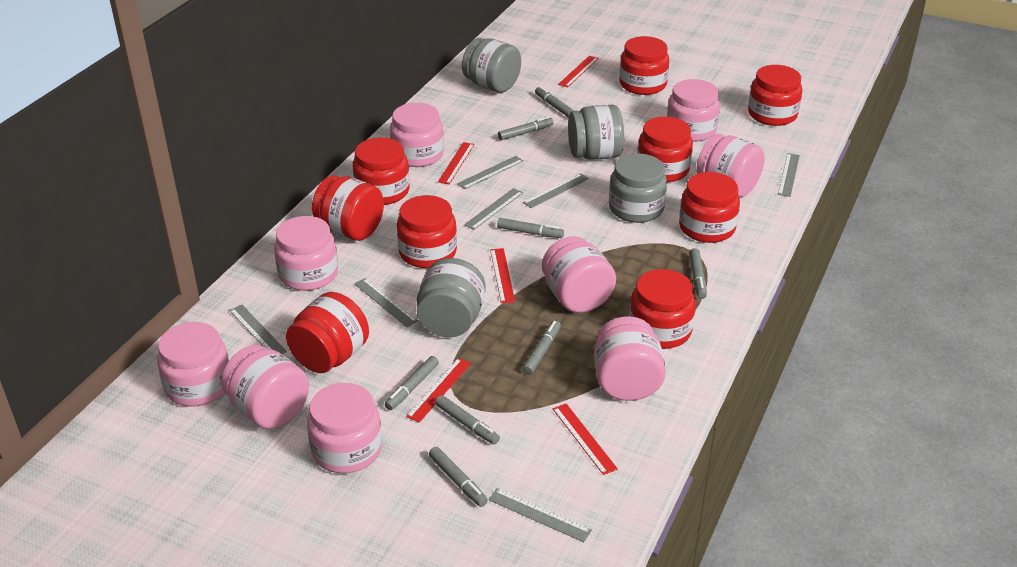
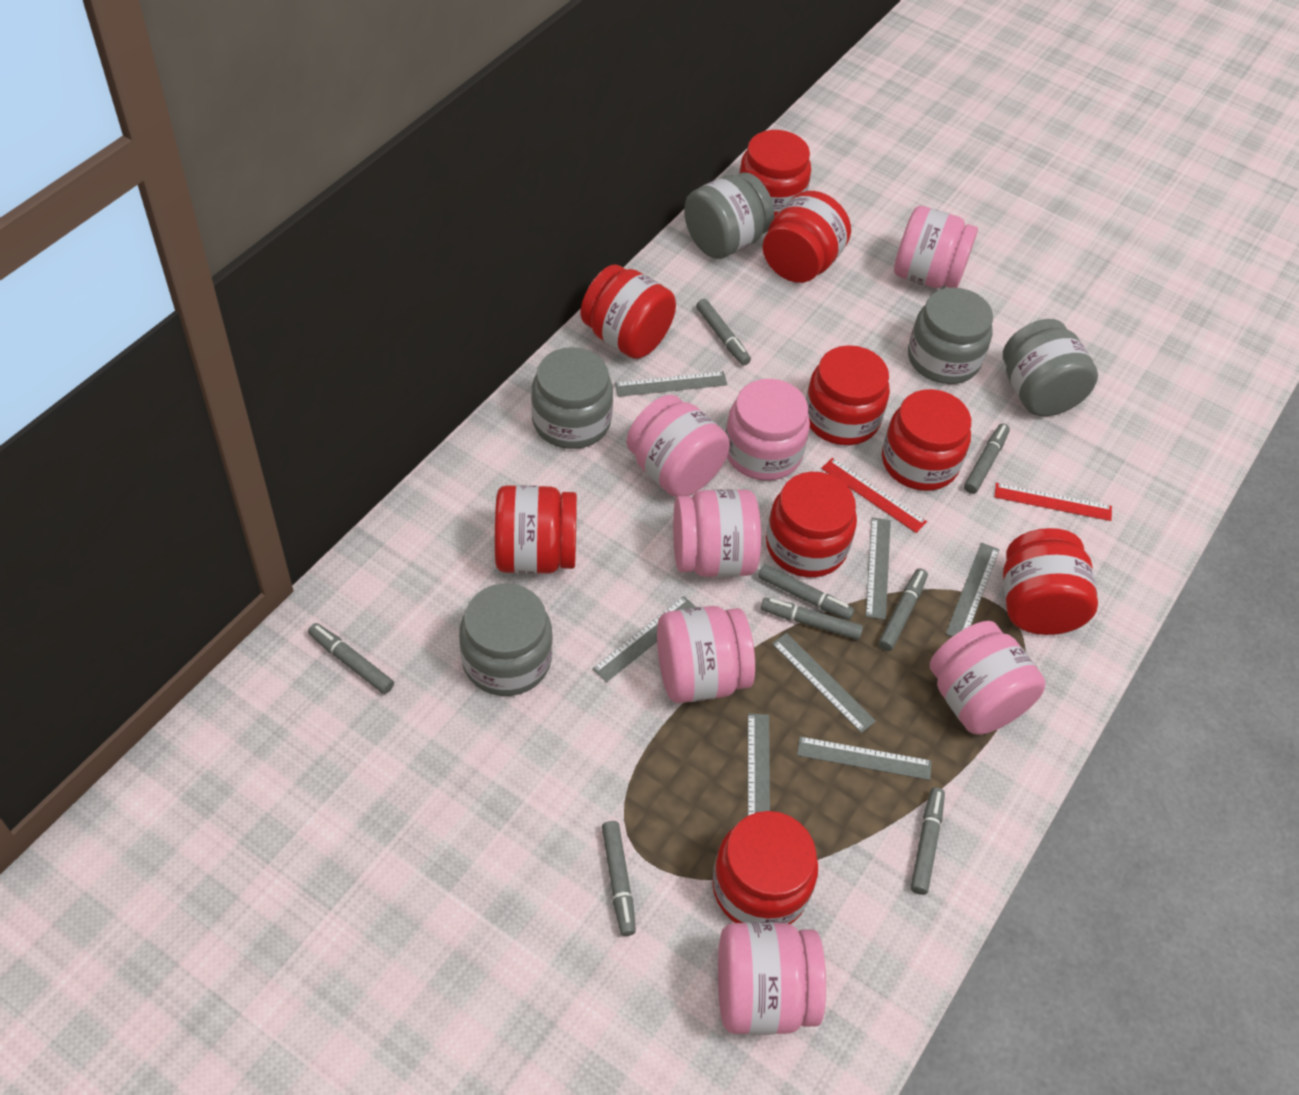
grey jar: 4 -> 5
pink jar: 9 -> 7
red ruler: 5 -> 2

